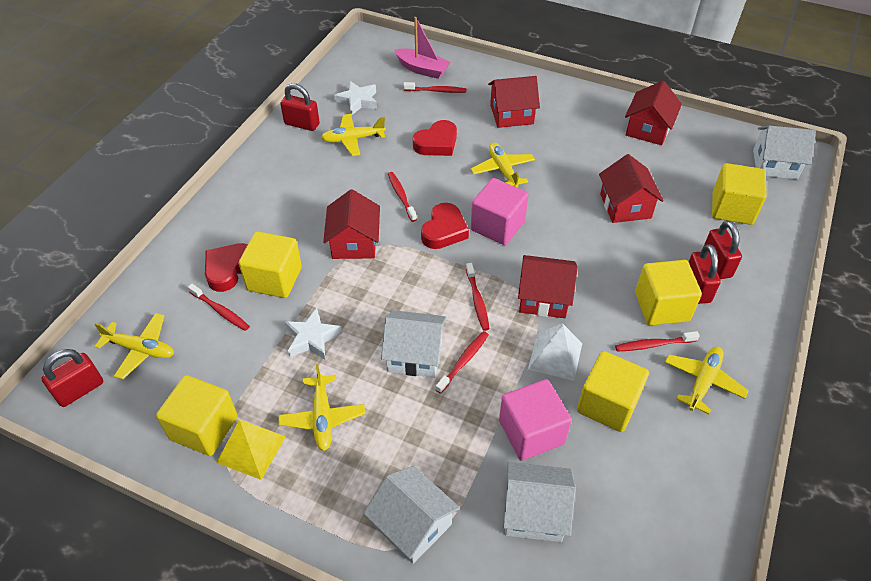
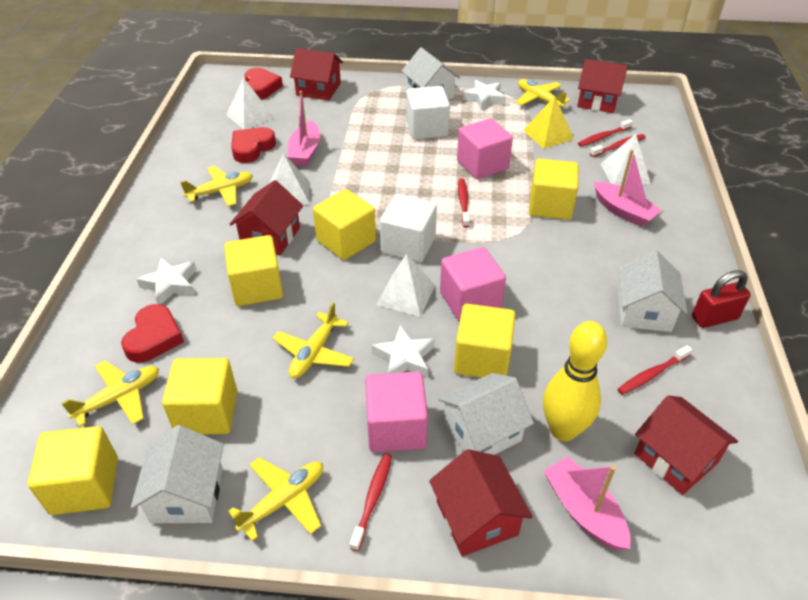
pink boat: 1 -> 3
pink cube: 2 -> 3
red padlock: 4 -> 1
red toothbrush: 6 -> 5
white cube: 0 -> 2
white pyramid: 1 -> 4
white star: 2 -> 3
yellow bowling pin: 0 -> 1
yellow cube: 5 -> 6

